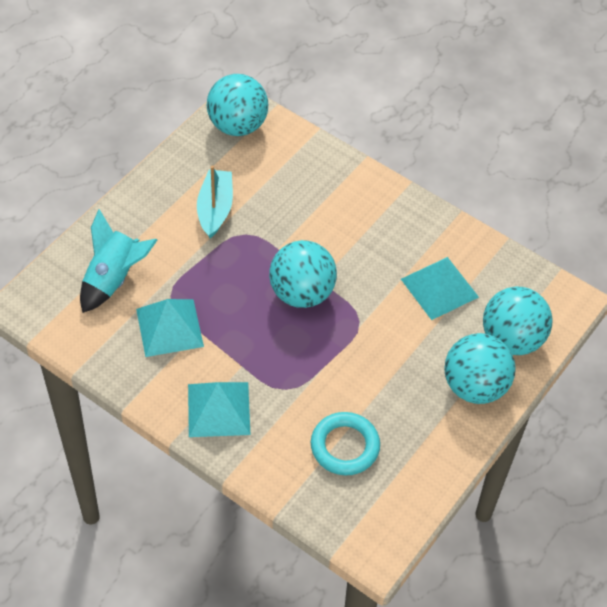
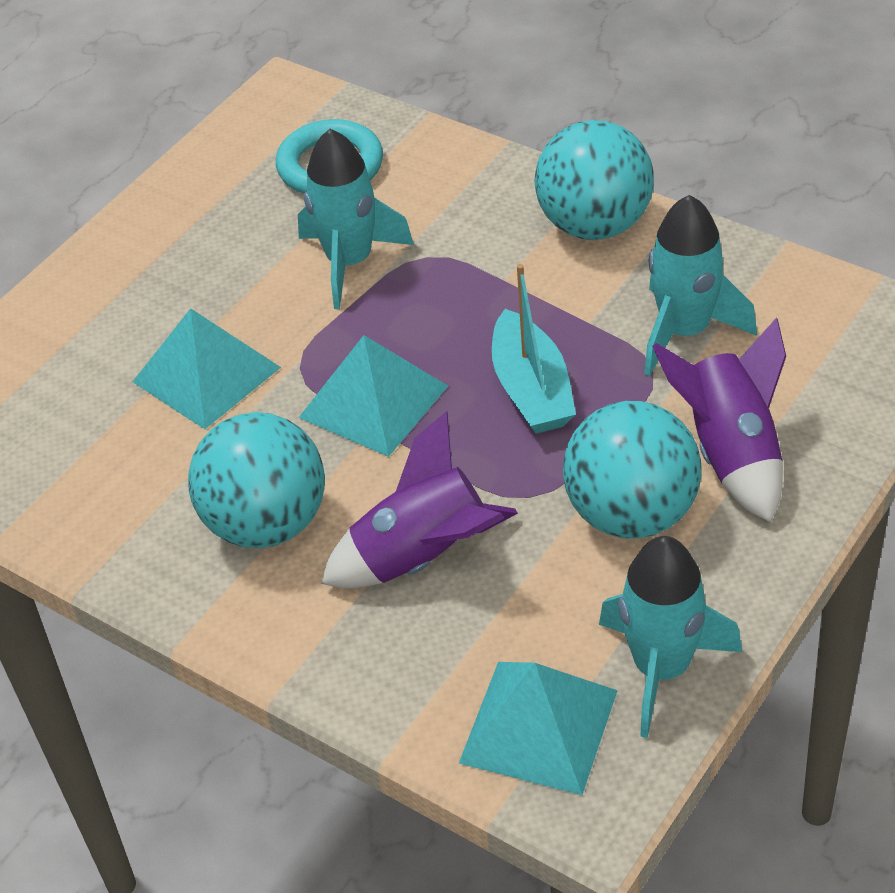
purple rocket: 0 -> 2
turquoise ball: 4 -> 3
turquoise rocket: 1 -> 3

